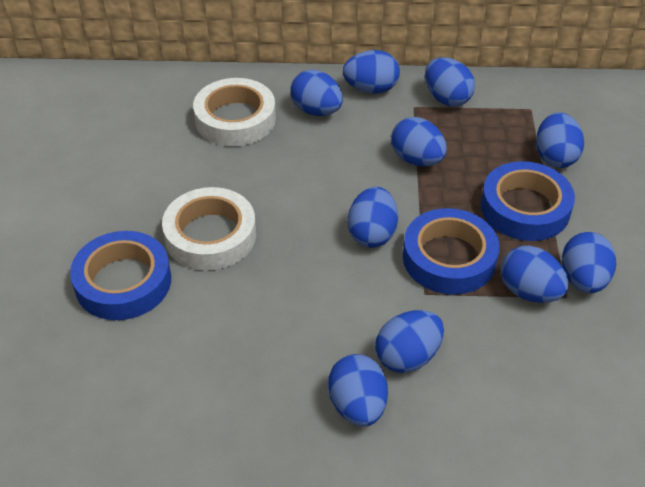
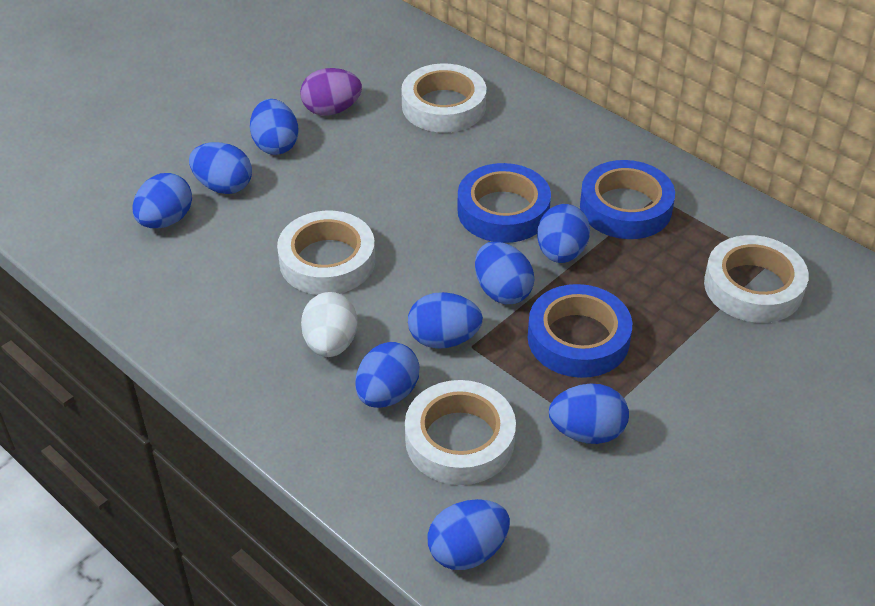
blue egg: 10 -> 9
purple egg: 0 -> 1
white egg: 0 -> 1
white tape: 2 -> 4

